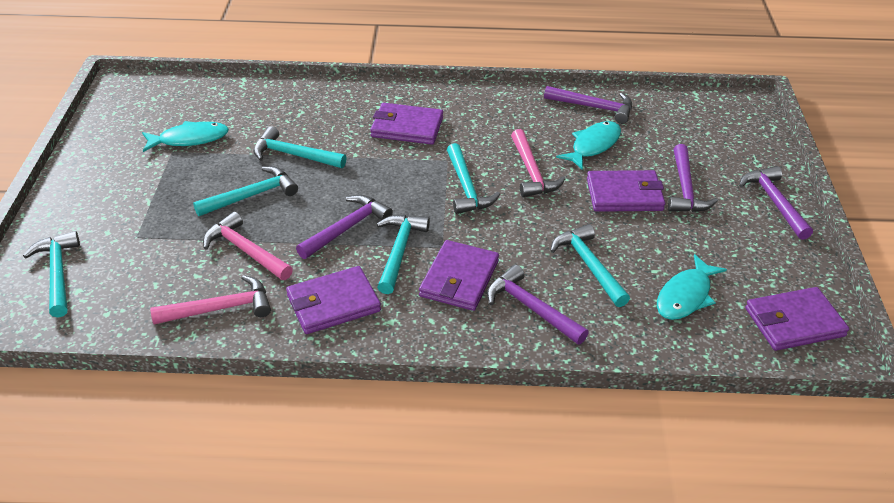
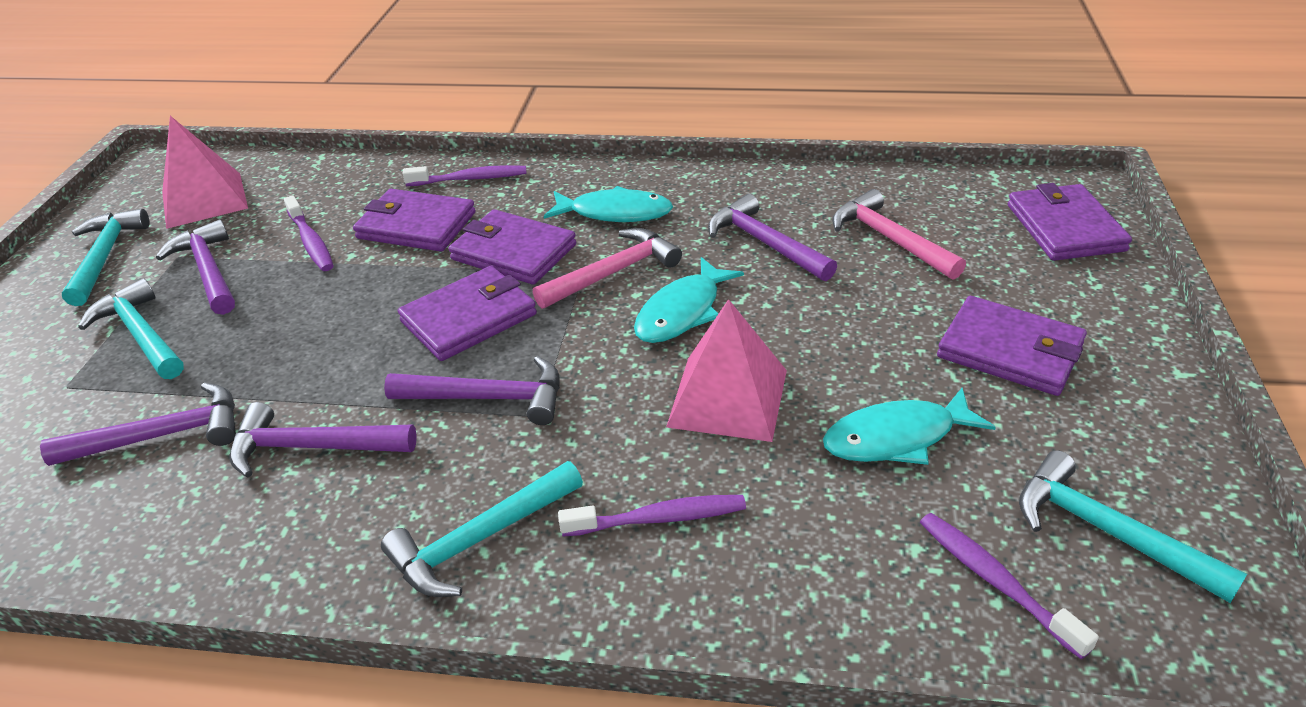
pink hammer: 3 -> 2
pink pyramid: 0 -> 2
purple toothbrush: 0 -> 4
turquoise hammer: 6 -> 4

